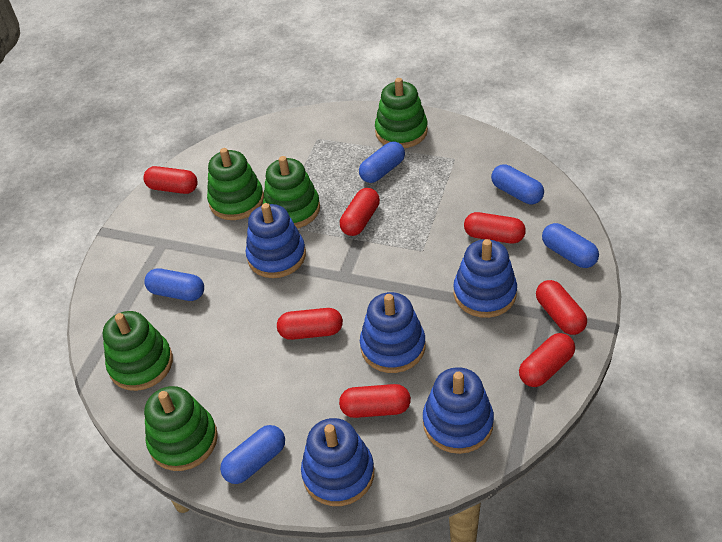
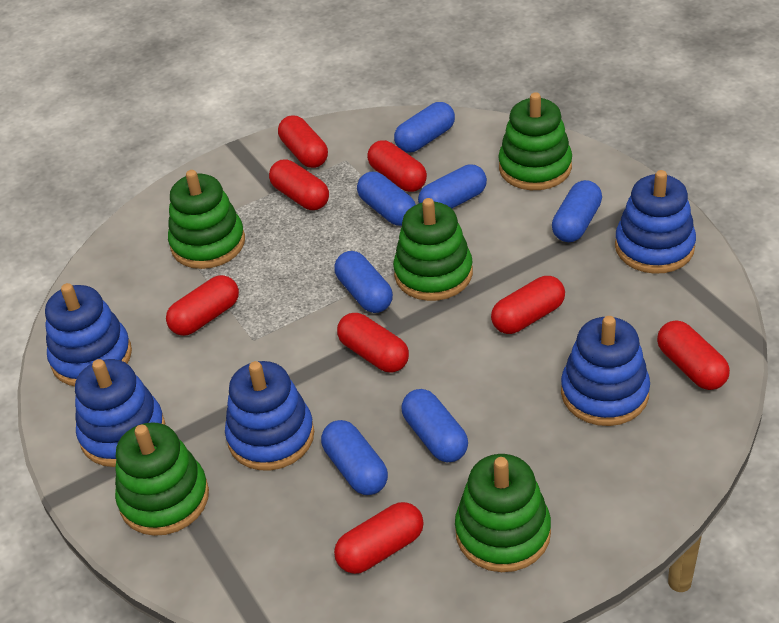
blue capsule: 5 -> 7
red capsule: 7 -> 8

